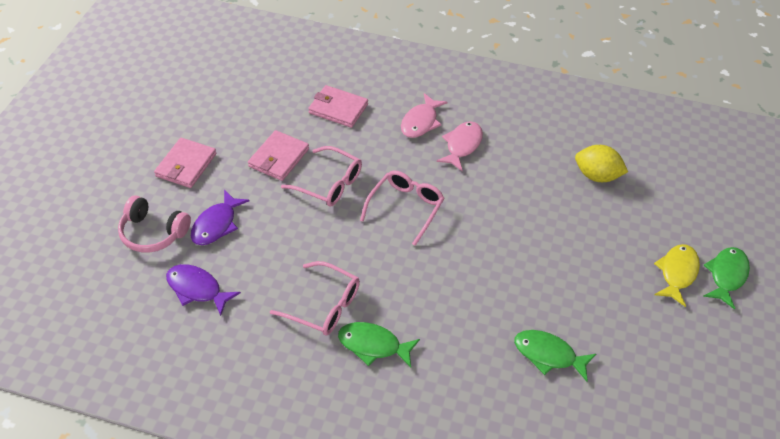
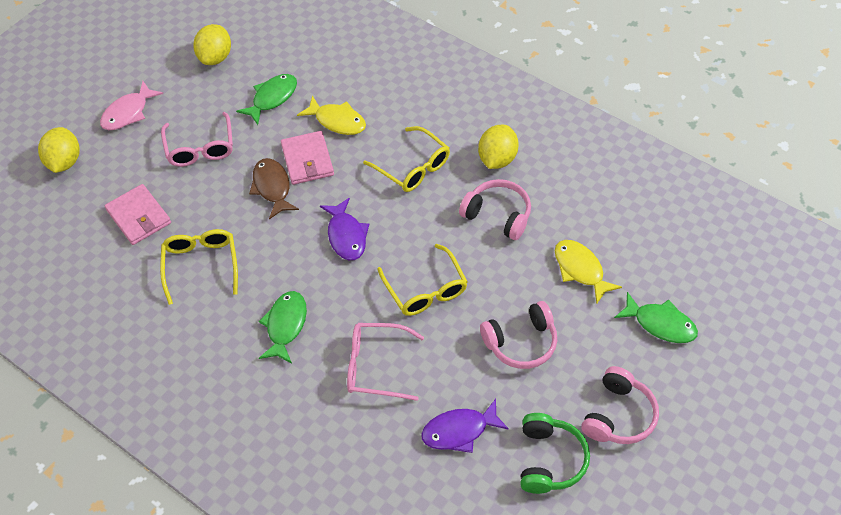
brown fish: 0 -> 1
green headphones: 0 -> 1
pink fish: 2 -> 1
pink glasses: 3 -> 2
pink headphones: 1 -> 3
pink wallet: 3 -> 2
yellow fish: 1 -> 2
yellow glasses: 0 -> 3
yellow lemon: 1 -> 3

